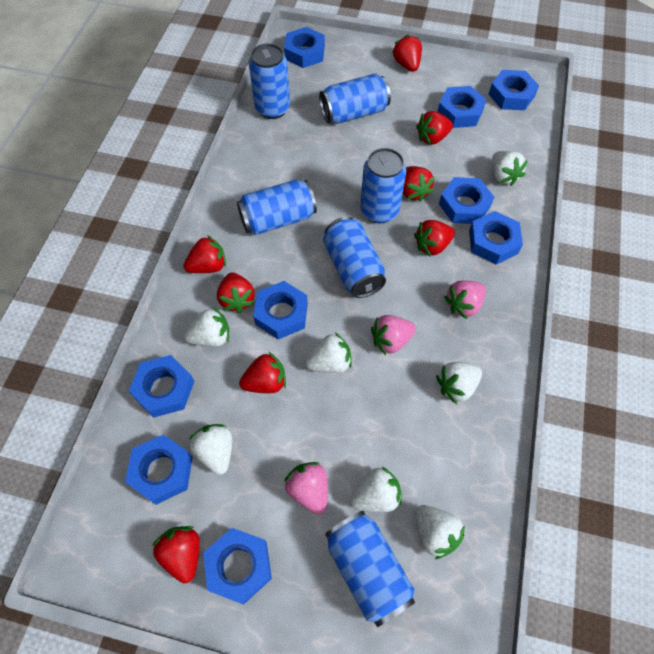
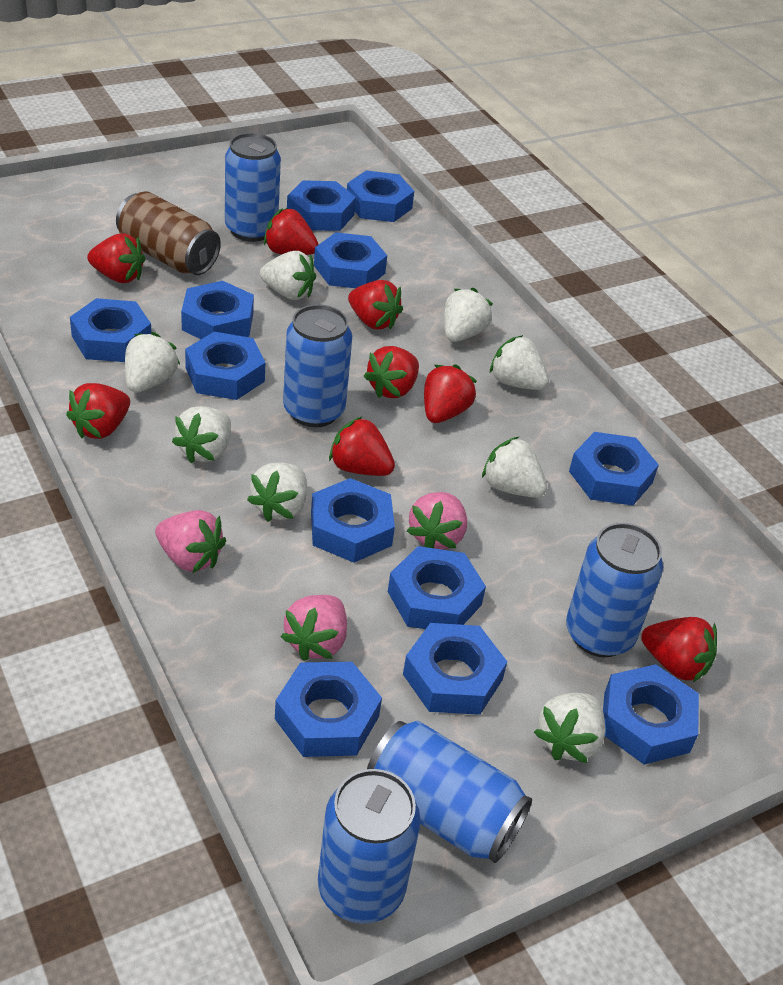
blue can: 6 -> 5
blue nut: 9 -> 12
brown can: 0 -> 1
white strawberry: 7 -> 8

